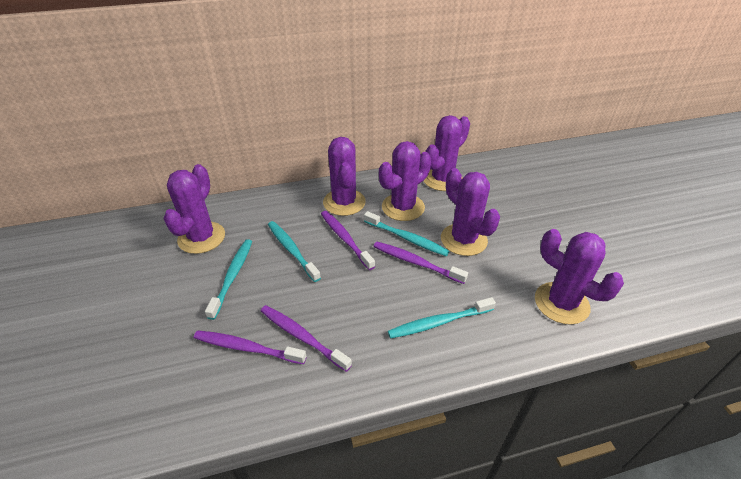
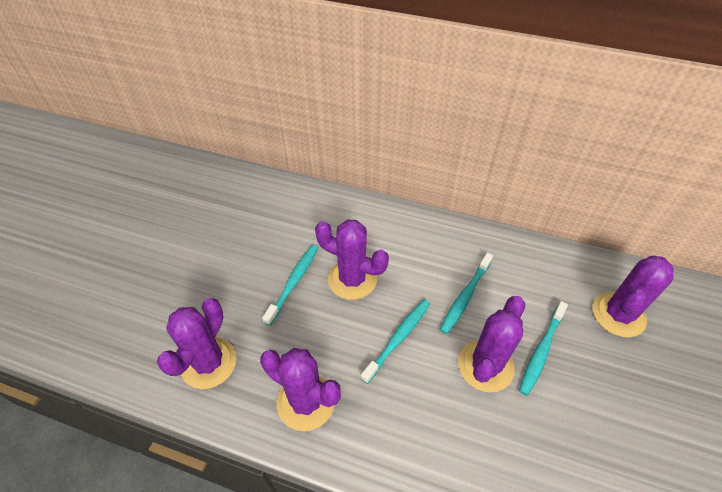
purple cactus: 6 -> 5
purple toothbrush: 4 -> 0

